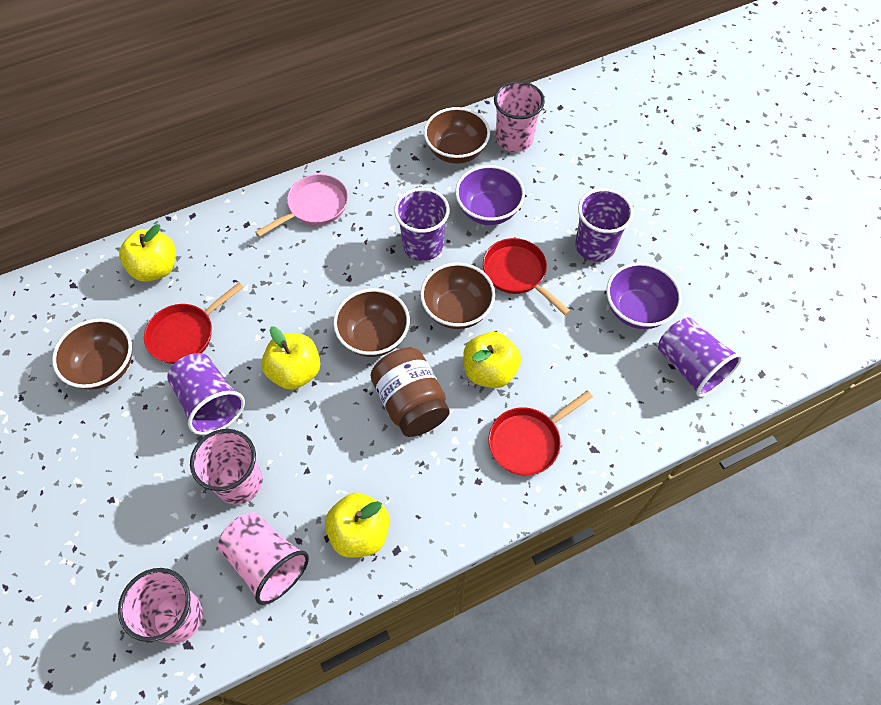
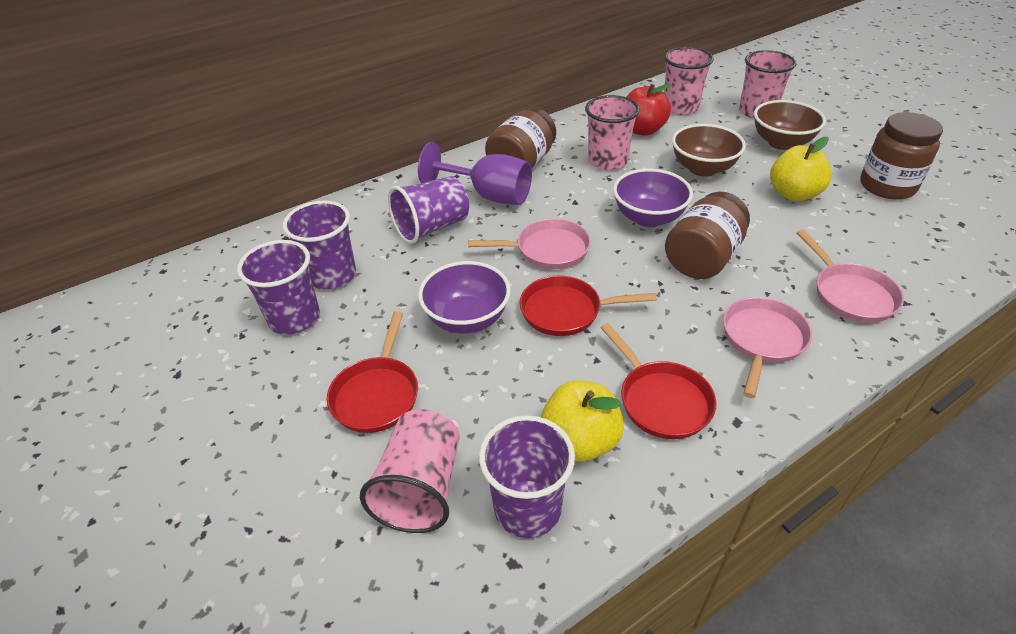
brown bowl: 4 -> 2
brown jar: 1 -> 3
pink pan: 1 -> 3
purple goblet: 0 -> 1
red apple: 0 -> 1
yellow apple: 4 -> 2

